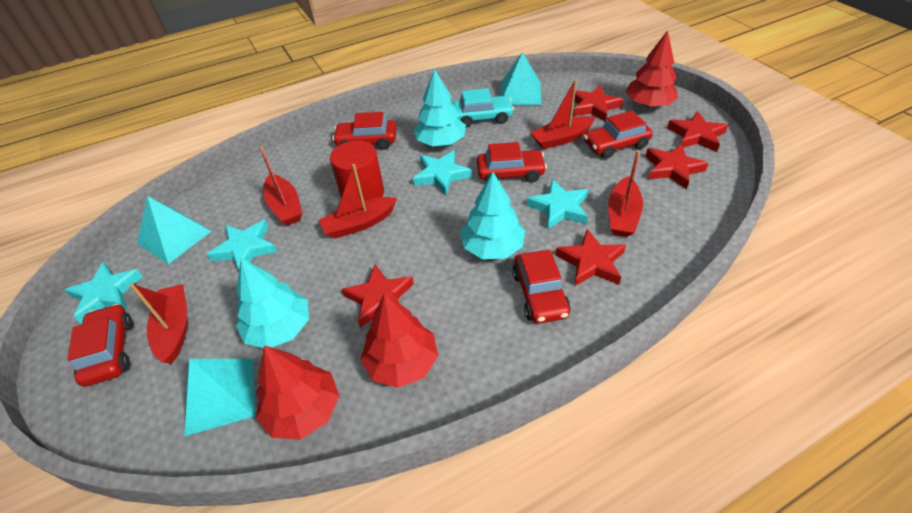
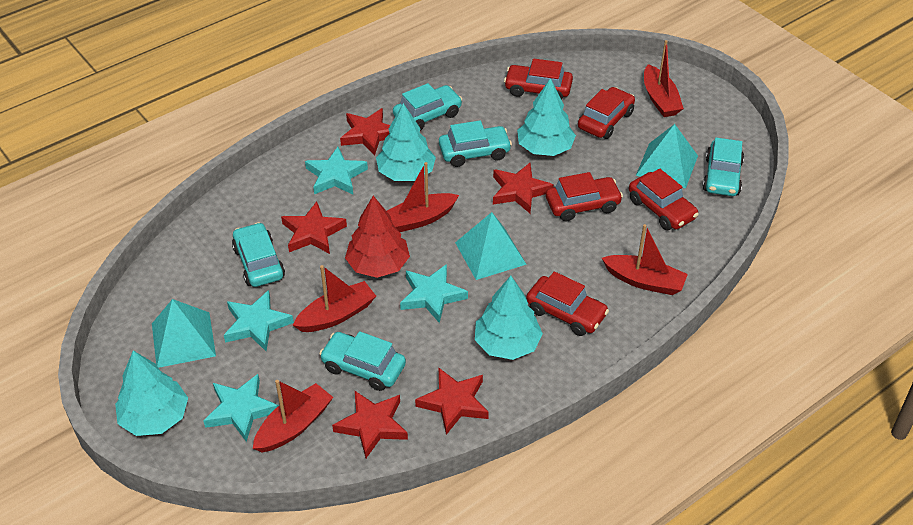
red cylinder: 1 -> 0
red tree: 3 -> 1
turquoise car: 1 -> 5
turquoise tree: 3 -> 4

